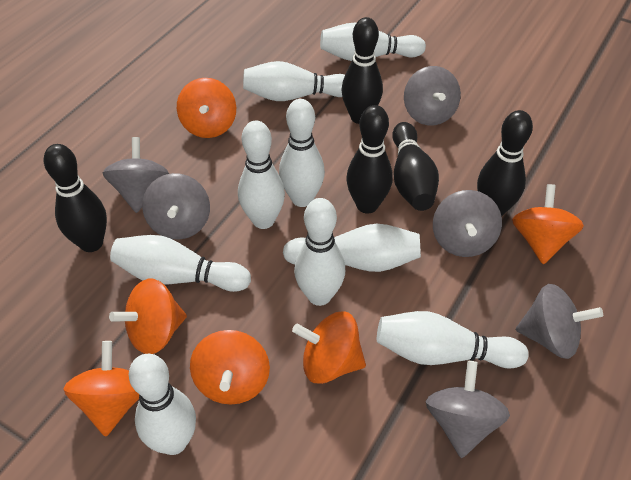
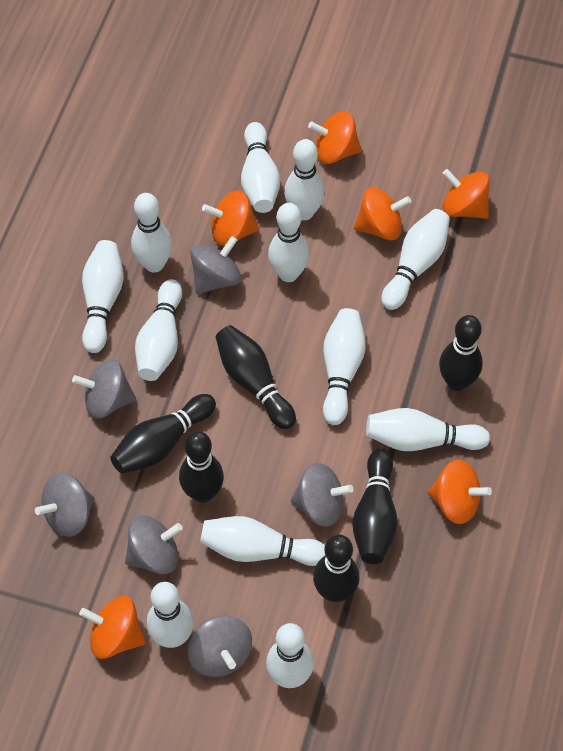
black bowling pin: 5 -> 6
white bowling pin: 9 -> 12

